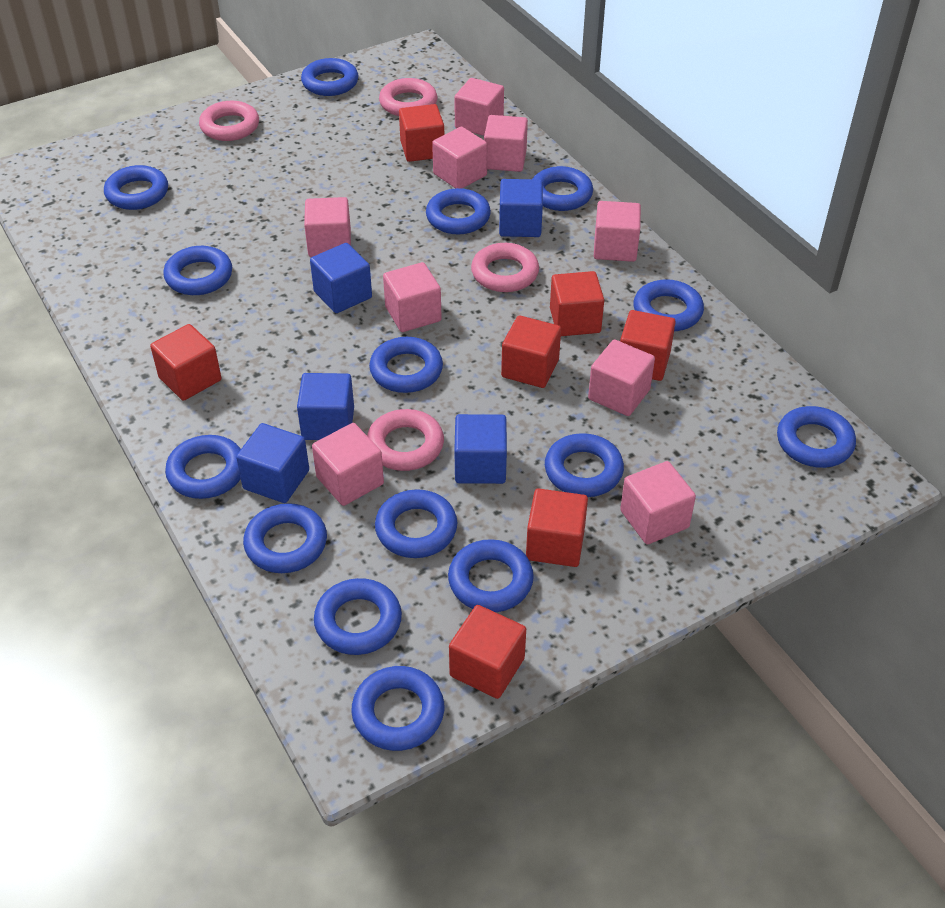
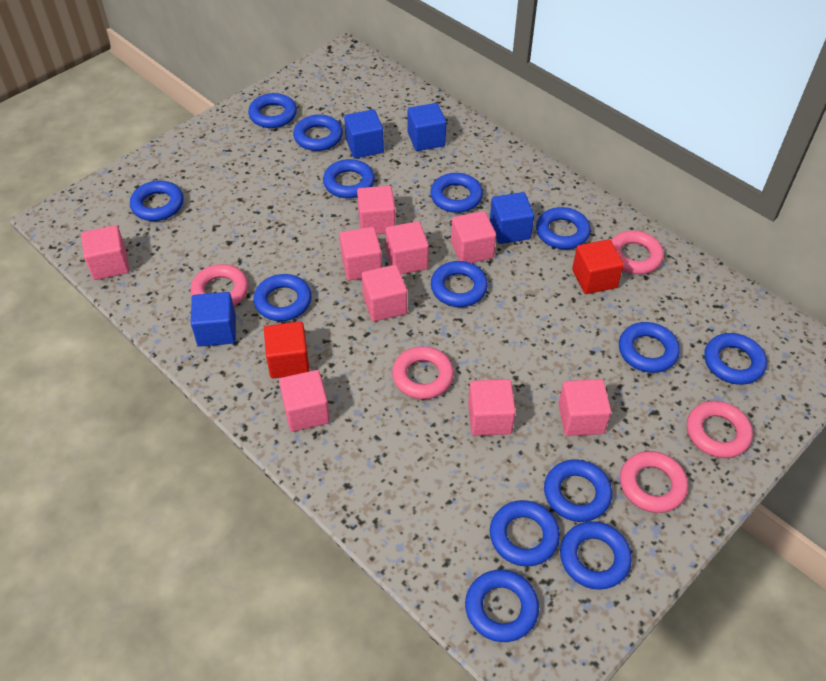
blue cube: 5 -> 4
blue ring: 15 -> 14
pink ring: 4 -> 5
red cube: 7 -> 2

